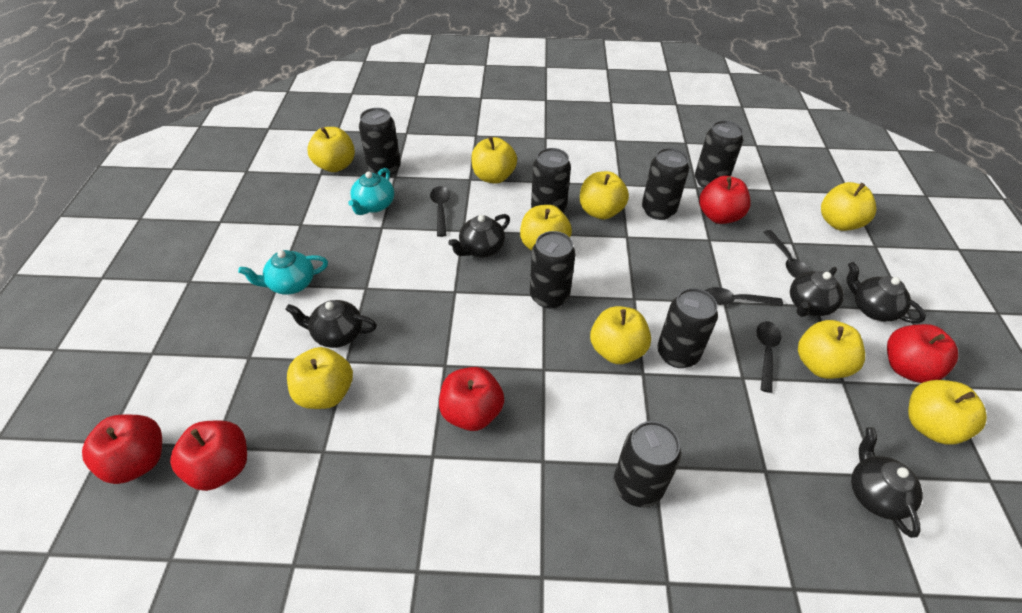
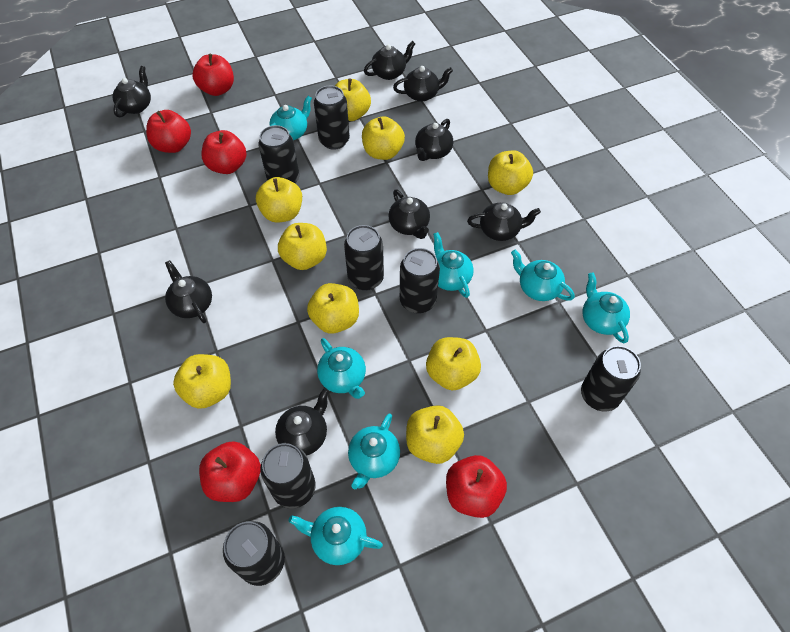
black spoon: 4 -> 0
black teapot: 5 -> 8
turquoise teapot: 2 -> 7

